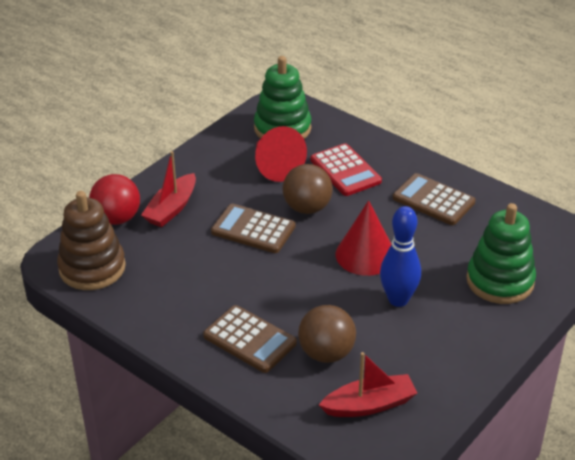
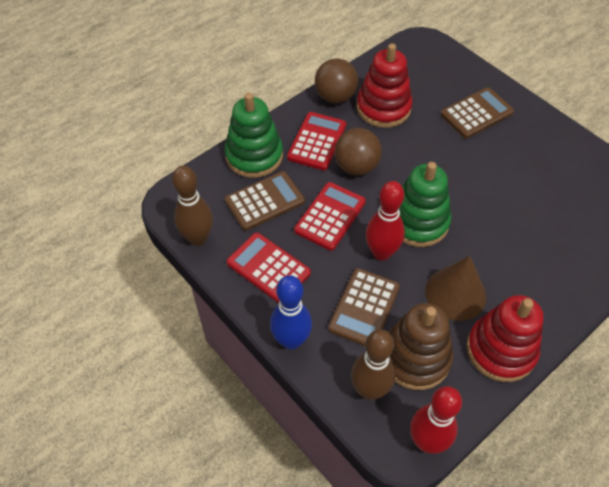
brown bowling pin: 0 -> 2
brown cone: 0 -> 1
red ball: 1 -> 0
red boat: 2 -> 0
red bowling pin: 0 -> 2
red calculator: 1 -> 3
red cone: 2 -> 0
red stacking toy: 0 -> 2

